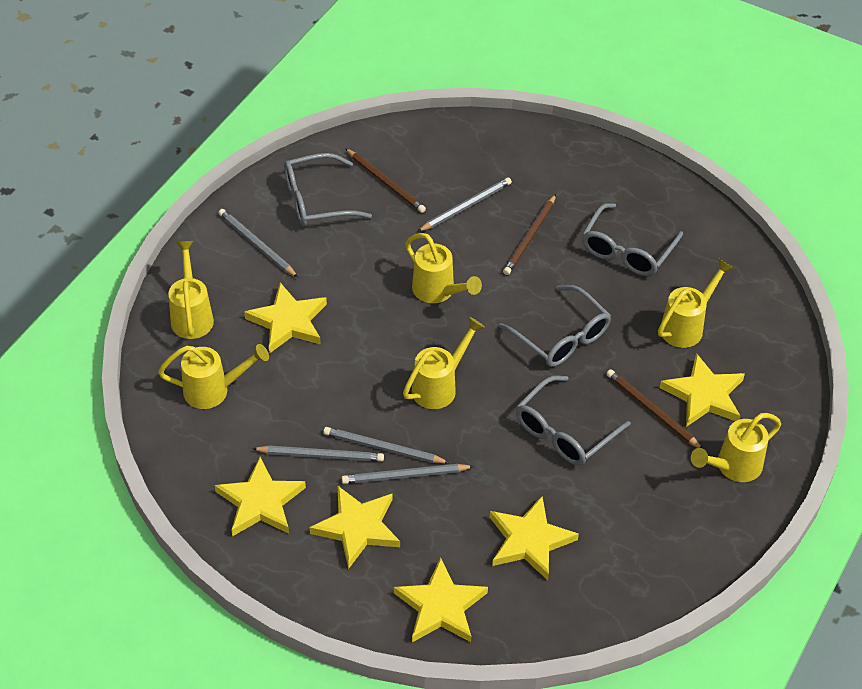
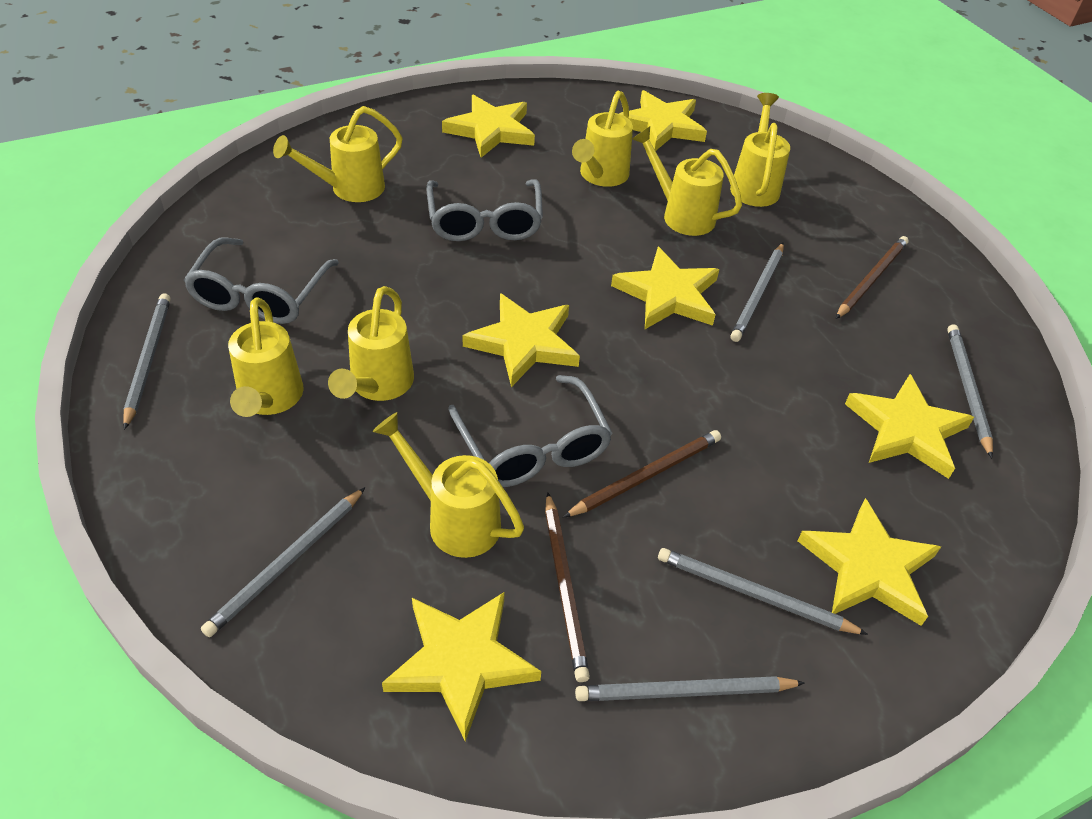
grey glasses: 4 -> 3
grey pencil: 5 -> 6
yellow star: 6 -> 7
yellow watering can: 6 -> 7

